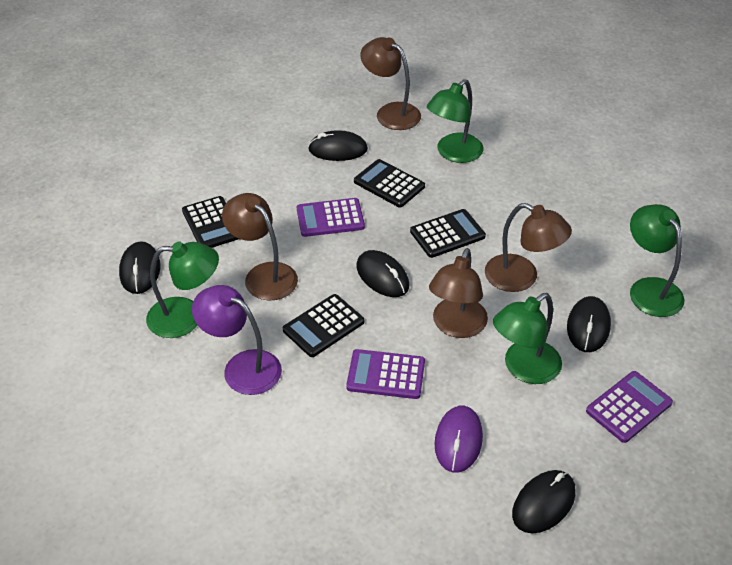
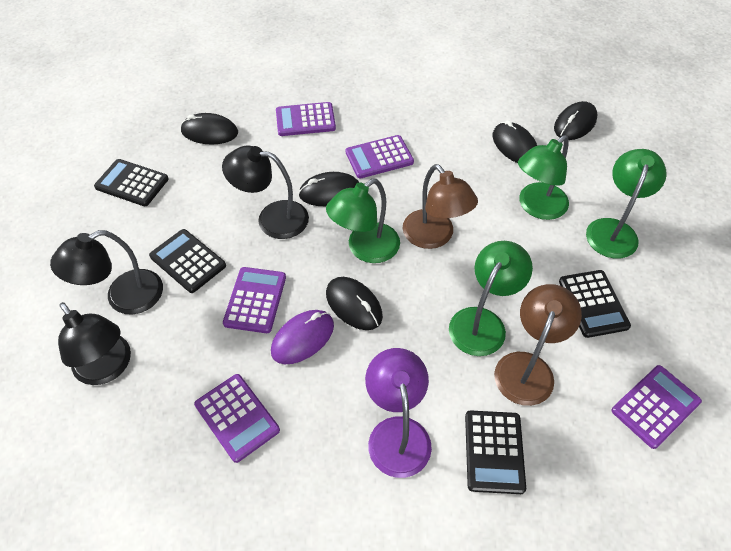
black lamp: 0 -> 3
brown lamp: 4 -> 2
purple calculator: 3 -> 5

